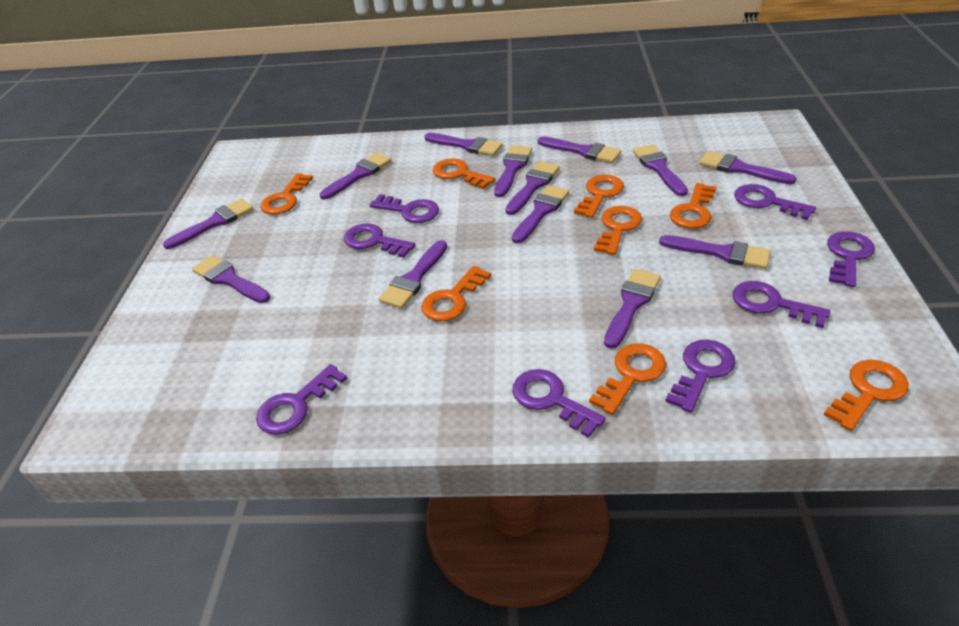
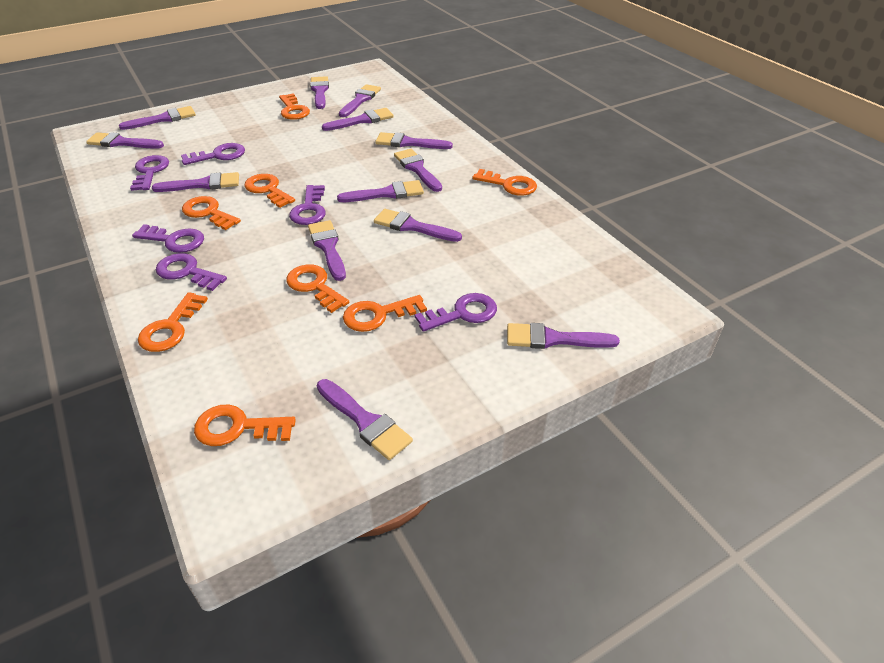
purple key: 8 -> 6

